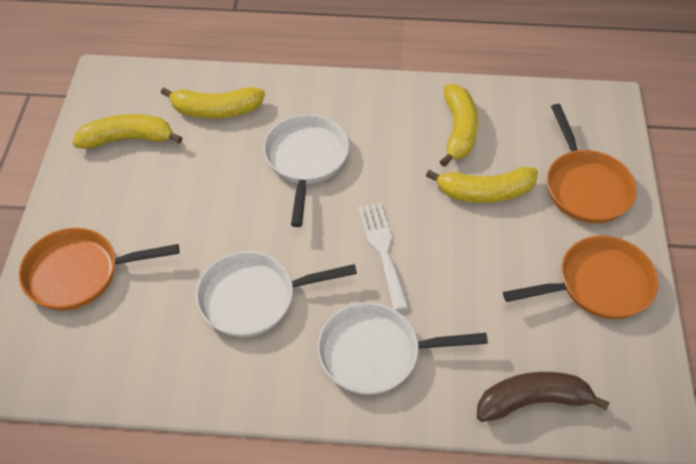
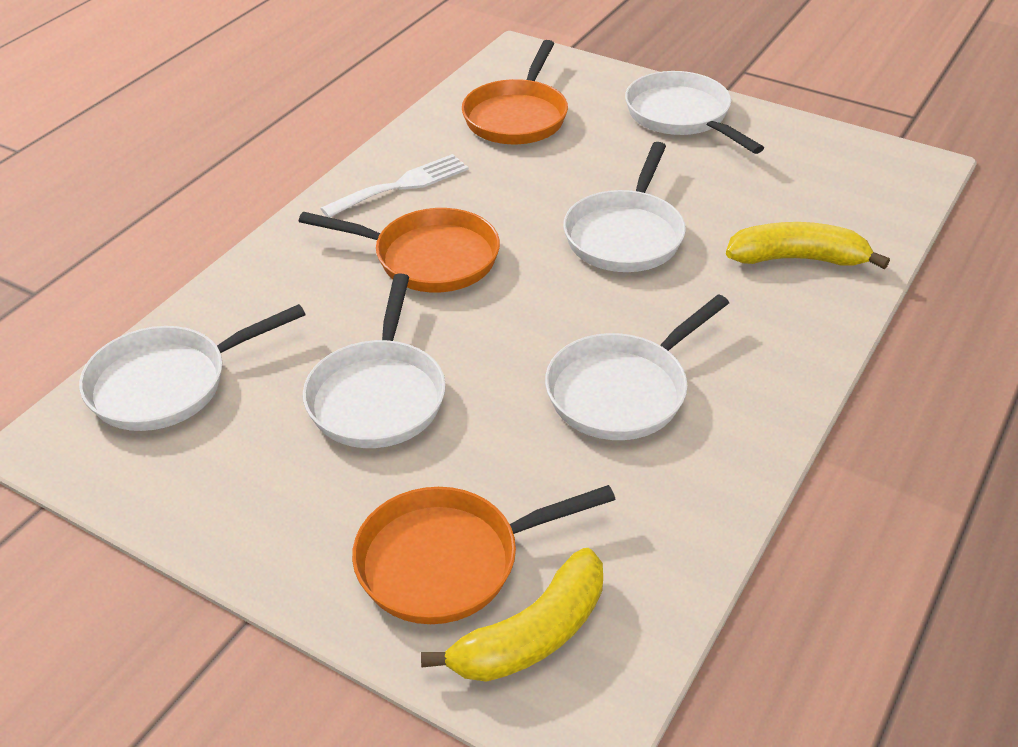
brown banana: 1 -> 0
white pan: 3 -> 5
yellow banana: 4 -> 2

